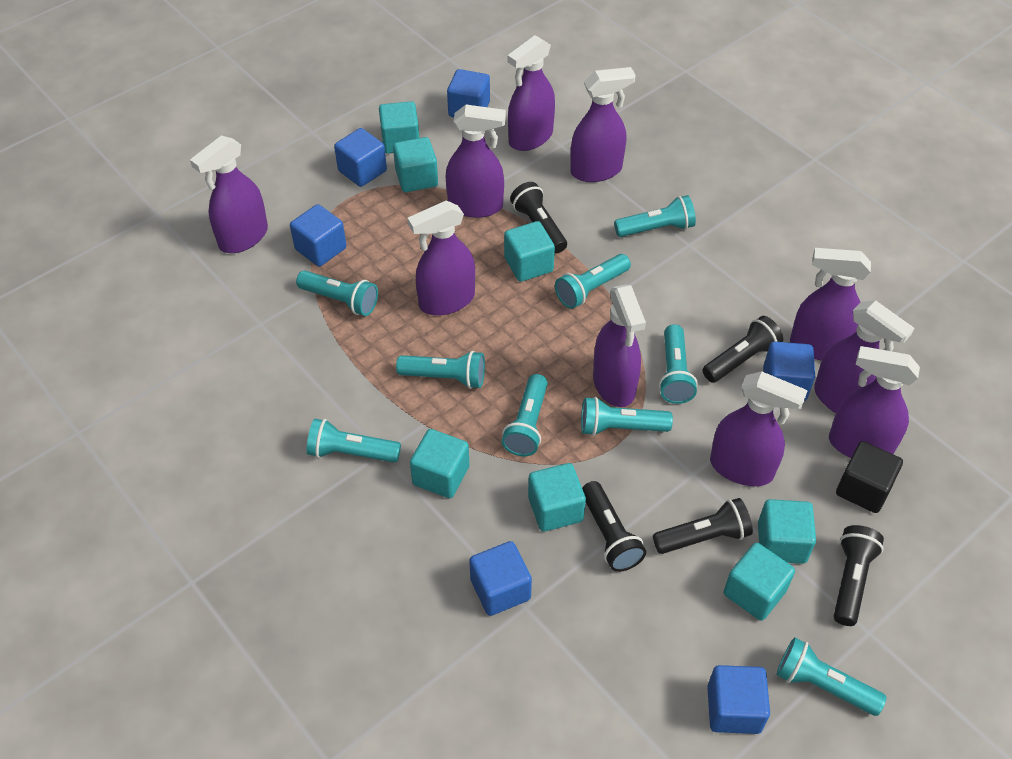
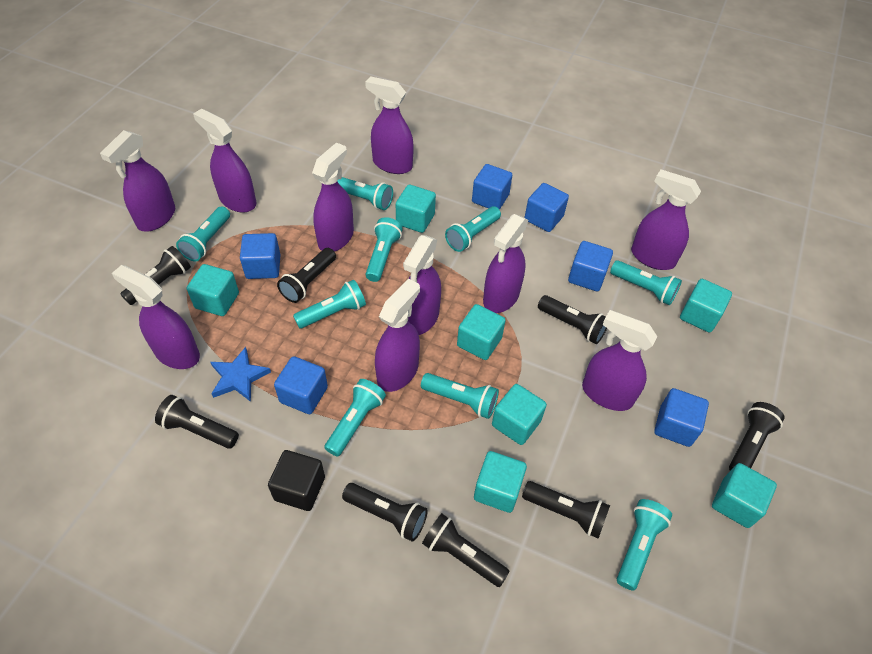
black flashlight: 5 -> 8
blue star: 0 -> 1

